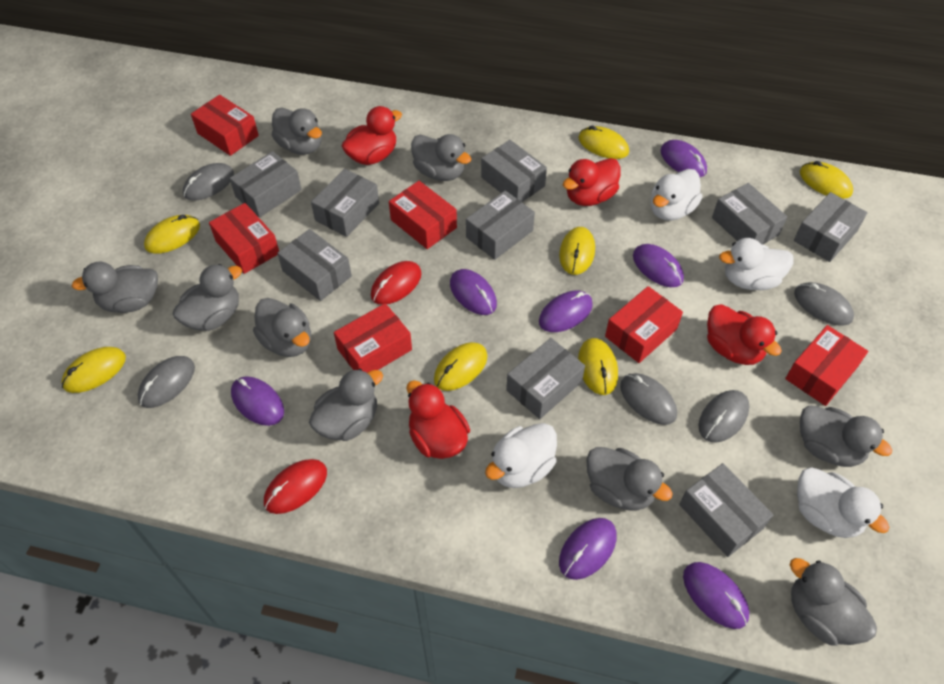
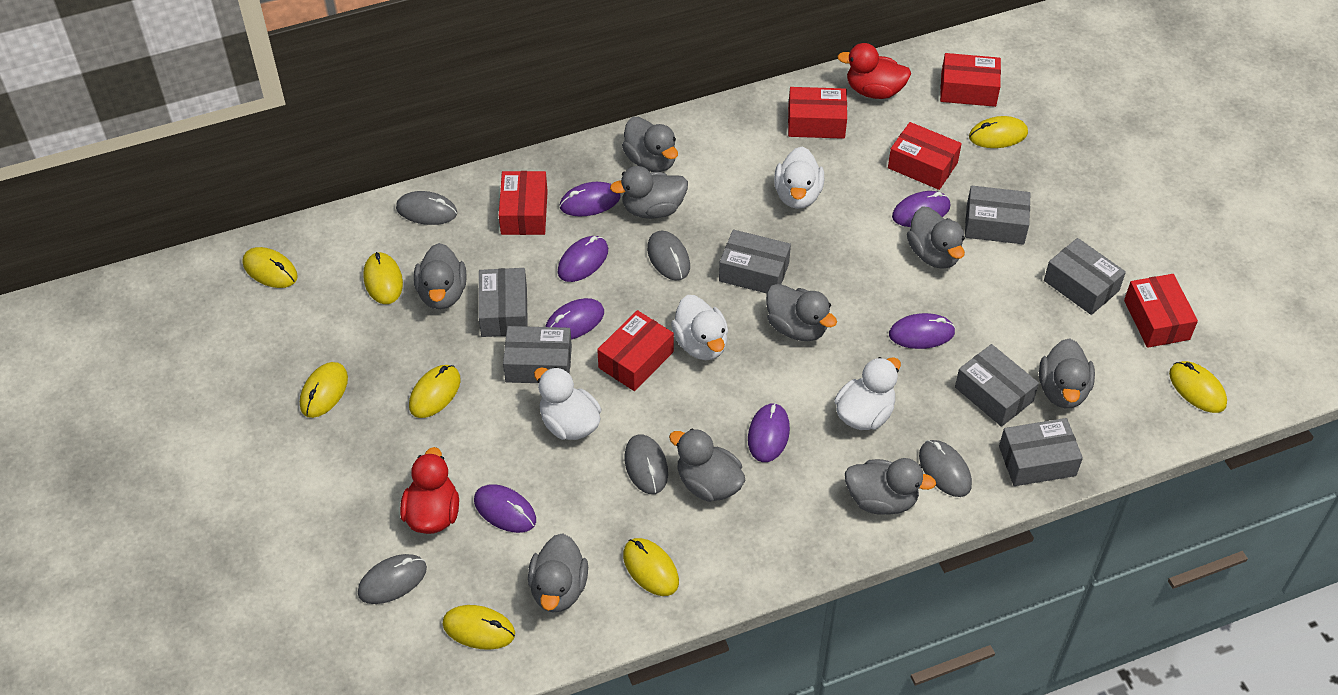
grey box: 9 -> 7
red duck: 4 -> 2
red mouse: 2 -> 0
yellow mouse: 7 -> 8

